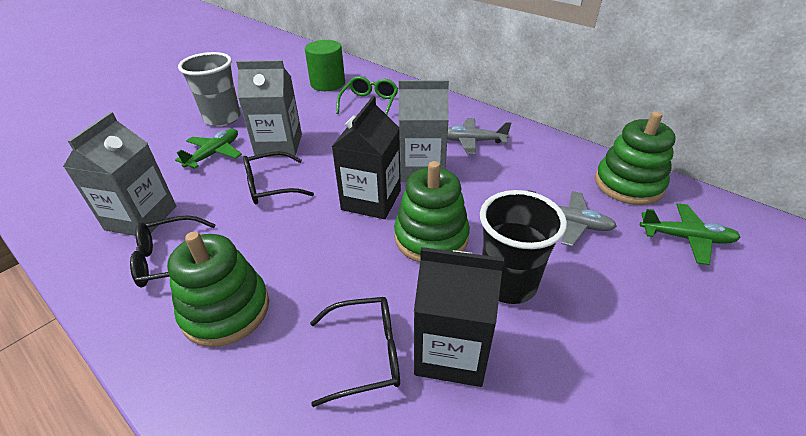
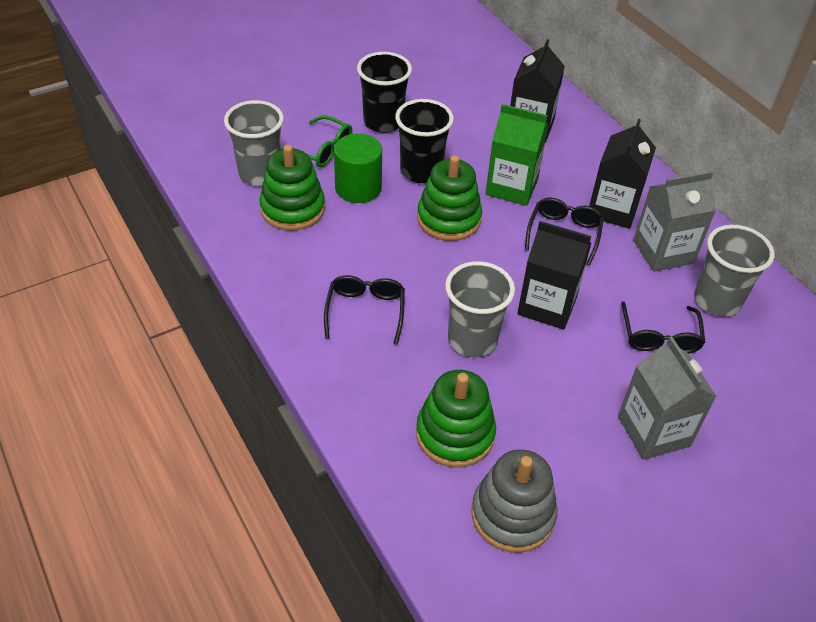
black carton: 2 -> 3
black cup: 1 -> 2
green carton: 0 -> 1
green plane: 2 -> 0
grey carton: 3 -> 2
grey cup: 1 -> 3
grey plane: 2 -> 0
grey stacking toy: 0 -> 1

